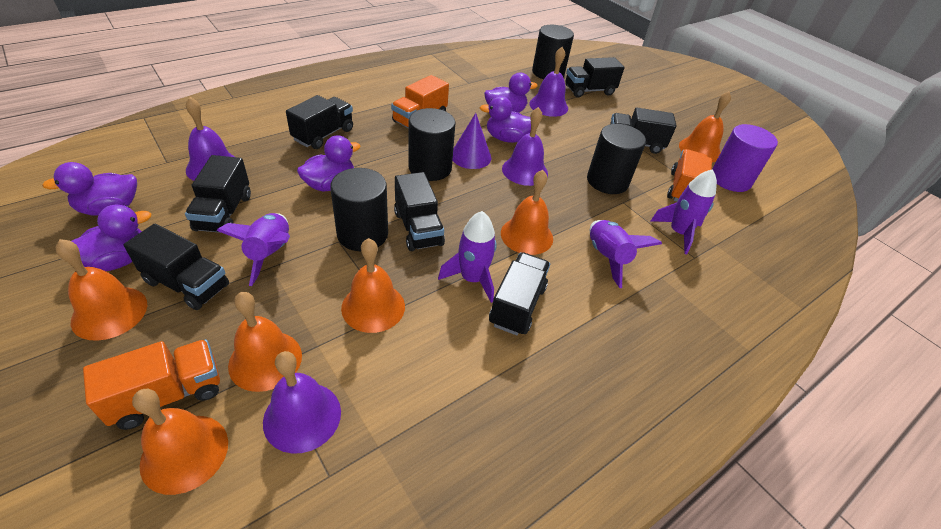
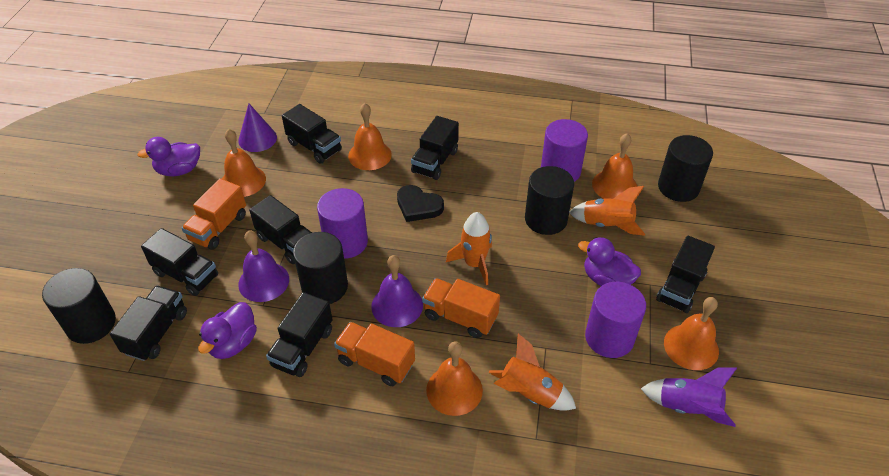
black heart: 0 -> 1
orange bell: 6 -> 5
orange rocket: 0 -> 3
purple bell: 4 -> 2
purple cylinder: 1 -> 3
purple duck: 5 -> 3
purple rocket: 4 -> 1

